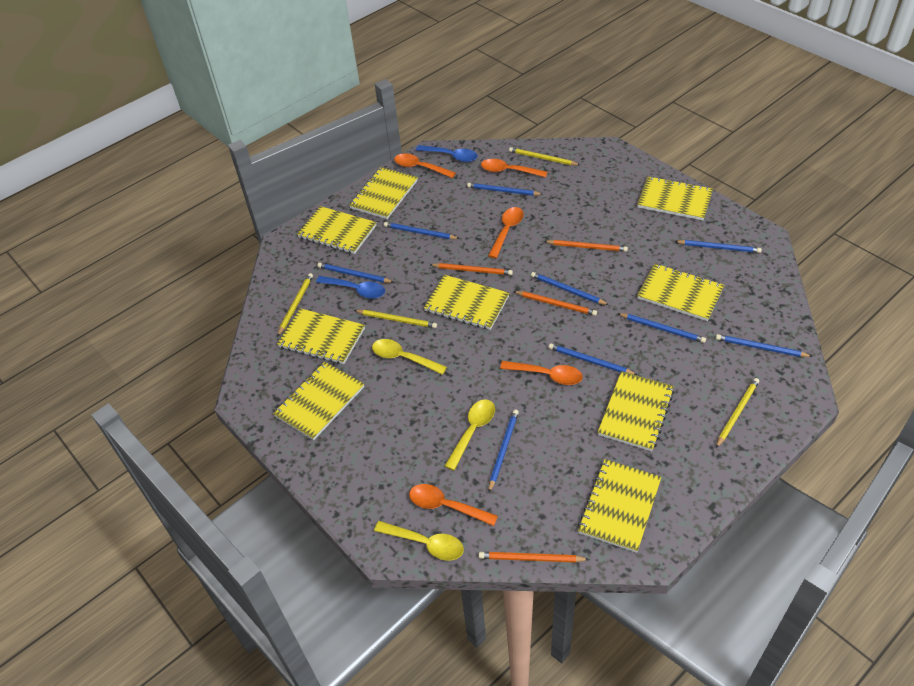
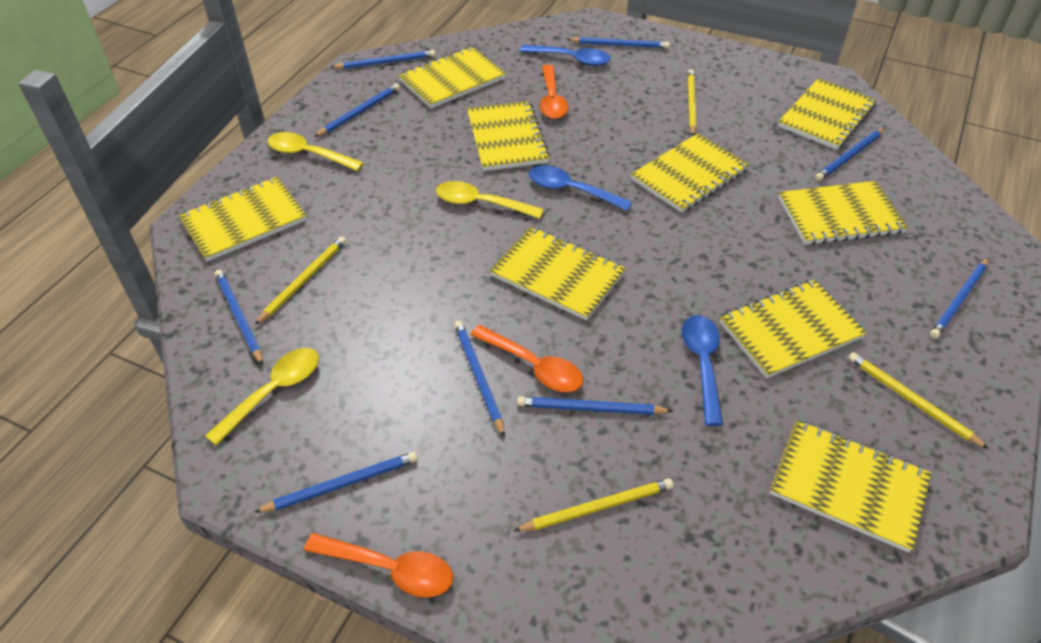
blue spoon: 2 -> 3
orange pencil: 4 -> 0
orange spoon: 5 -> 3

